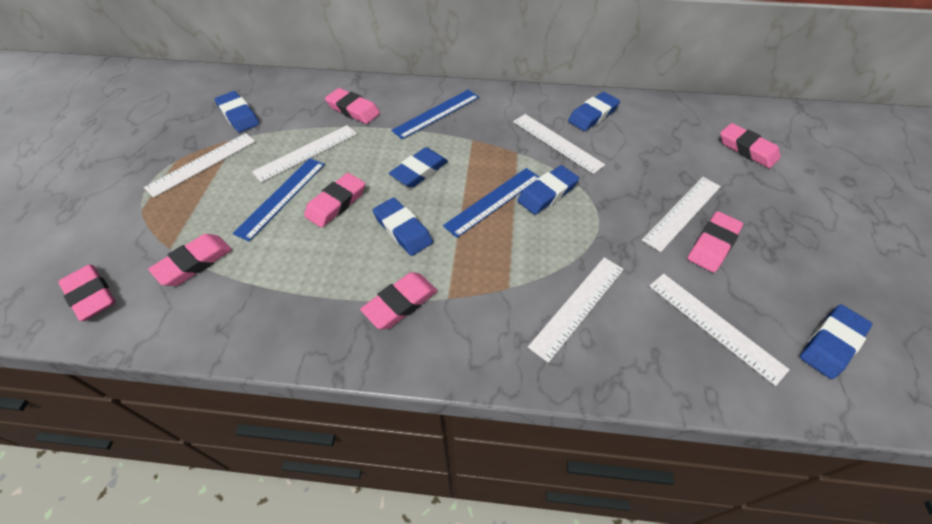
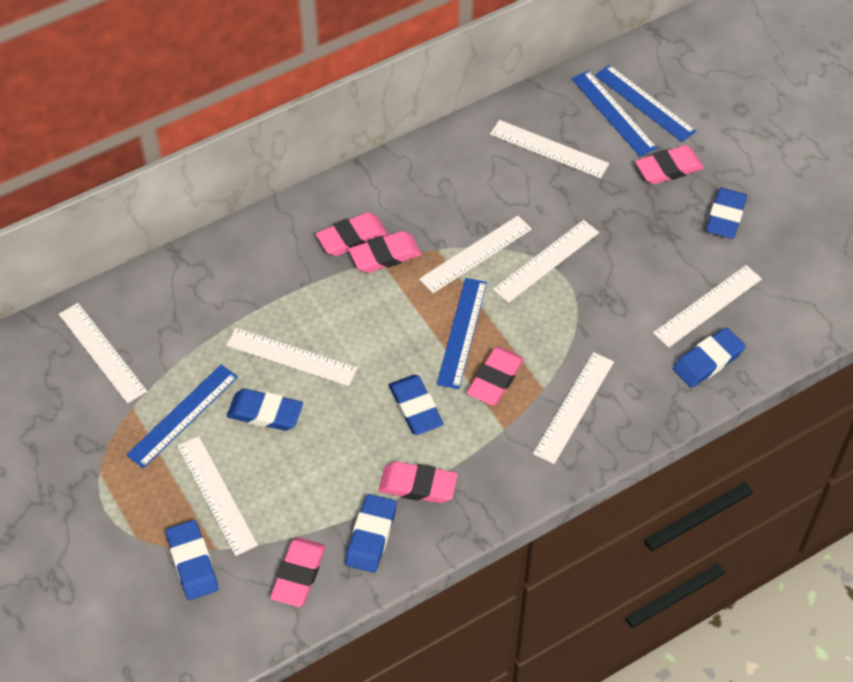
blue ruler: 3 -> 4
pink eraser: 7 -> 6
white ruler: 6 -> 8

